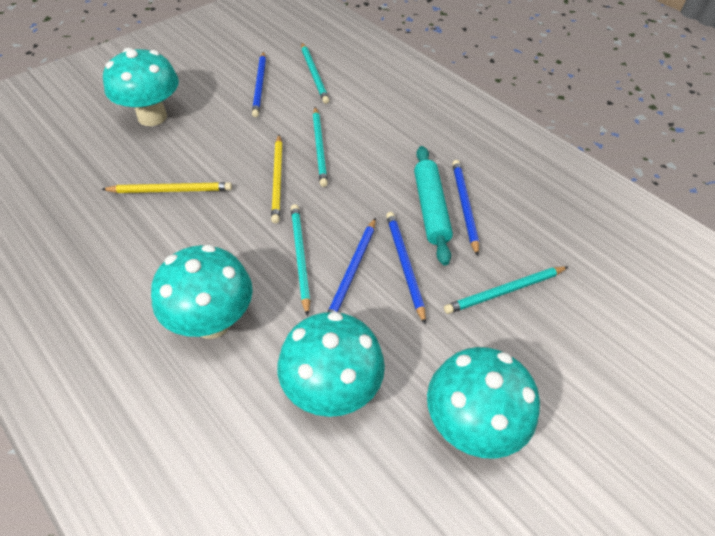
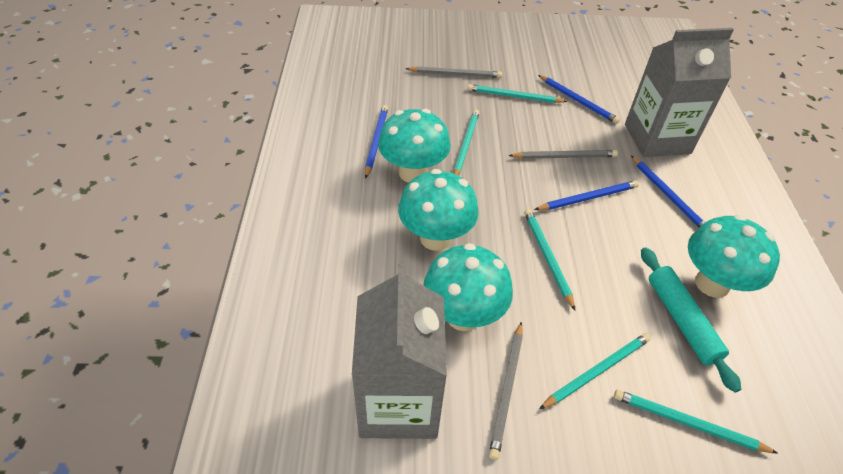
grey carton: 0 -> 2
grey pencil: 0 -> 3
turquoise pencil: 4 -> 5
yellow pencil: 2 -> 0

